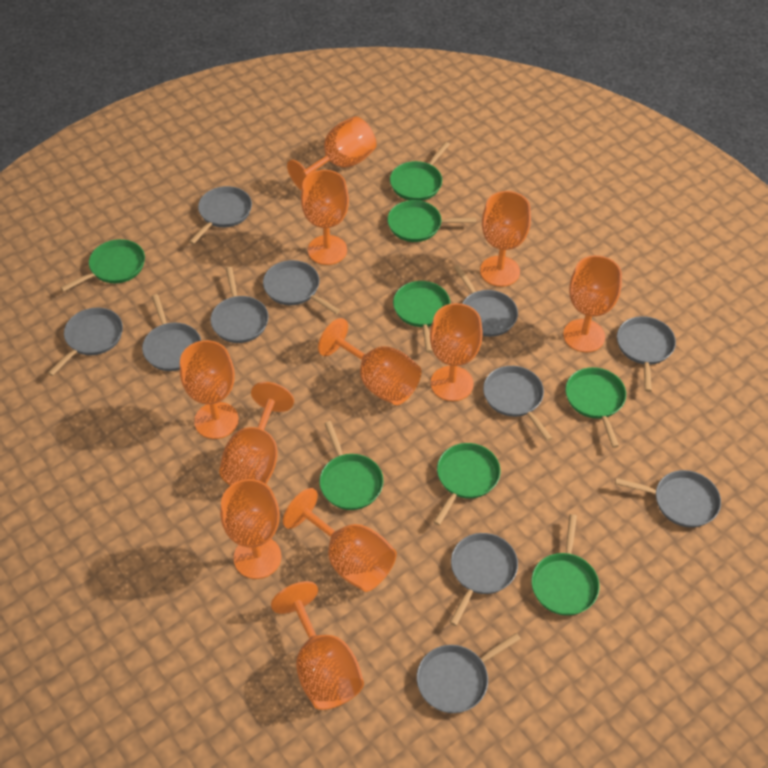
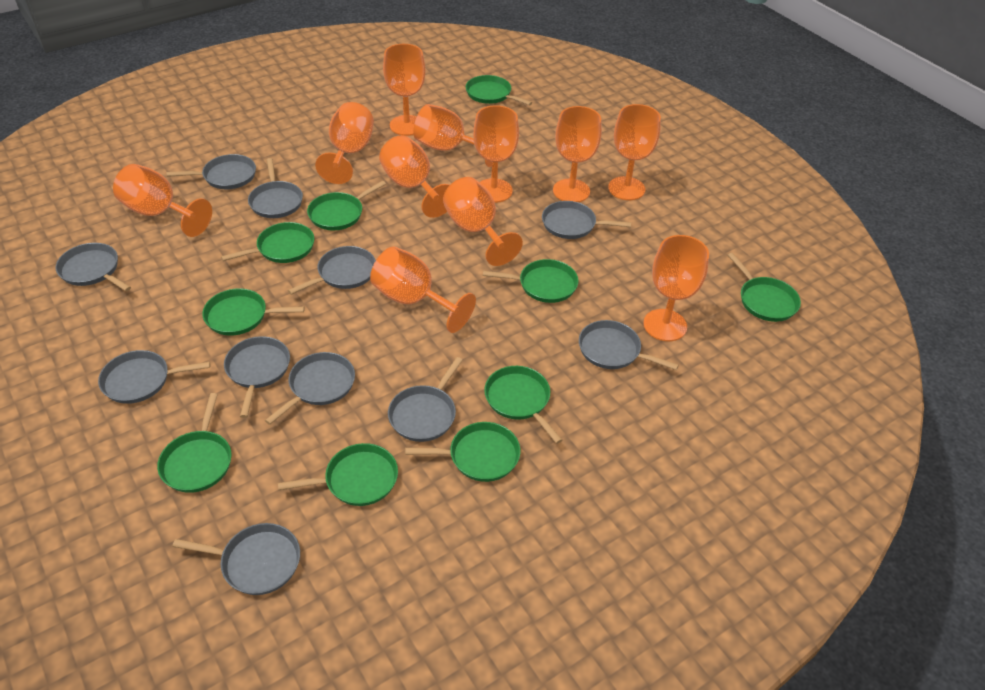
green pan: 8 -> 10

